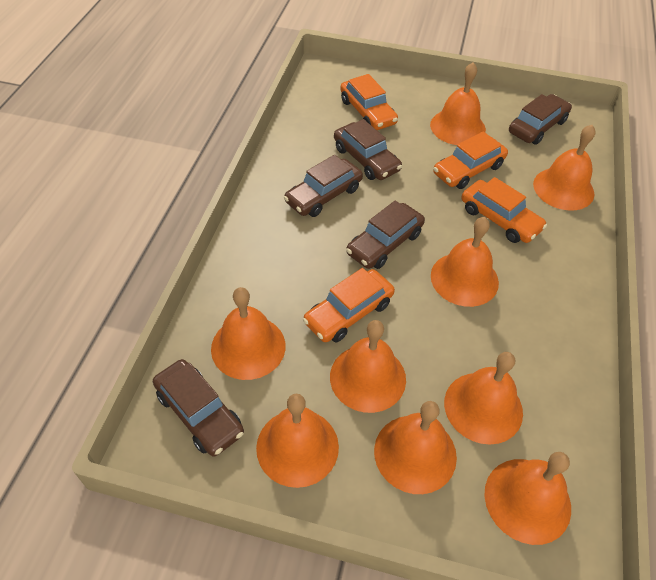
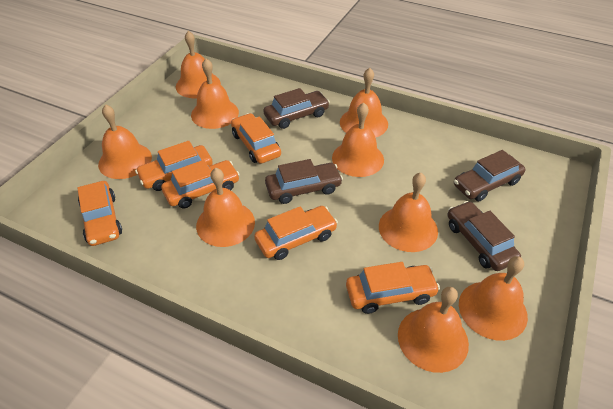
brown car: 5 -> 4
orange car: 4 -> 6

